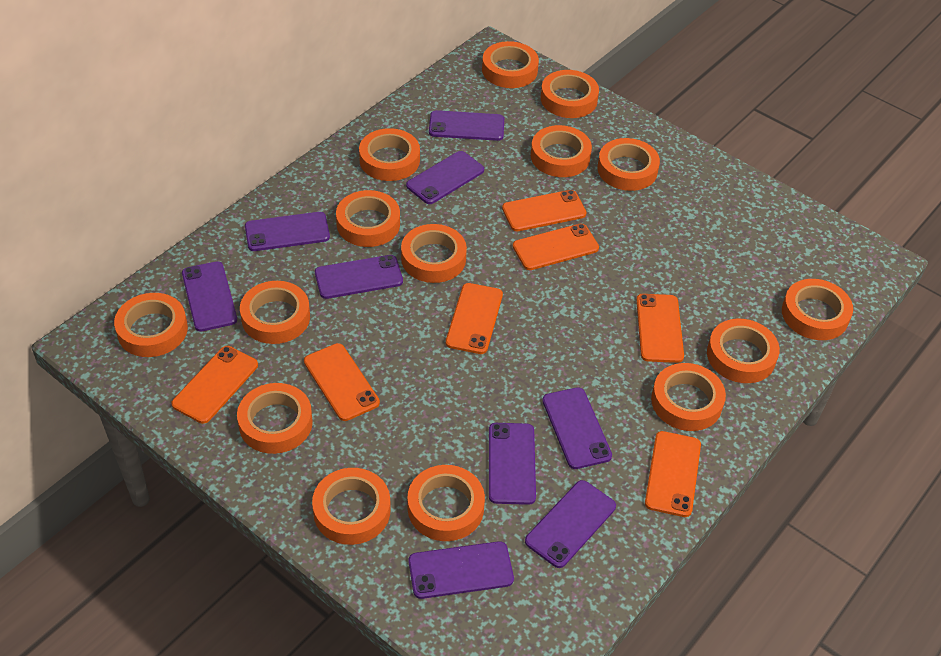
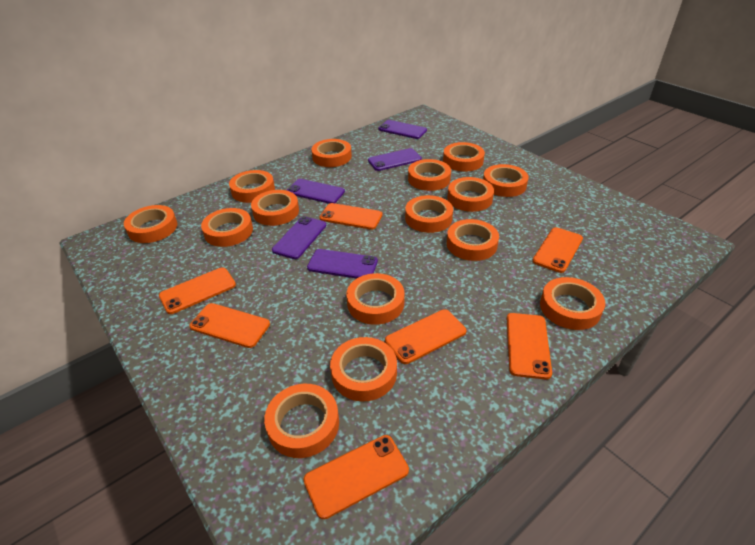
purple phone: 9 -> 5

